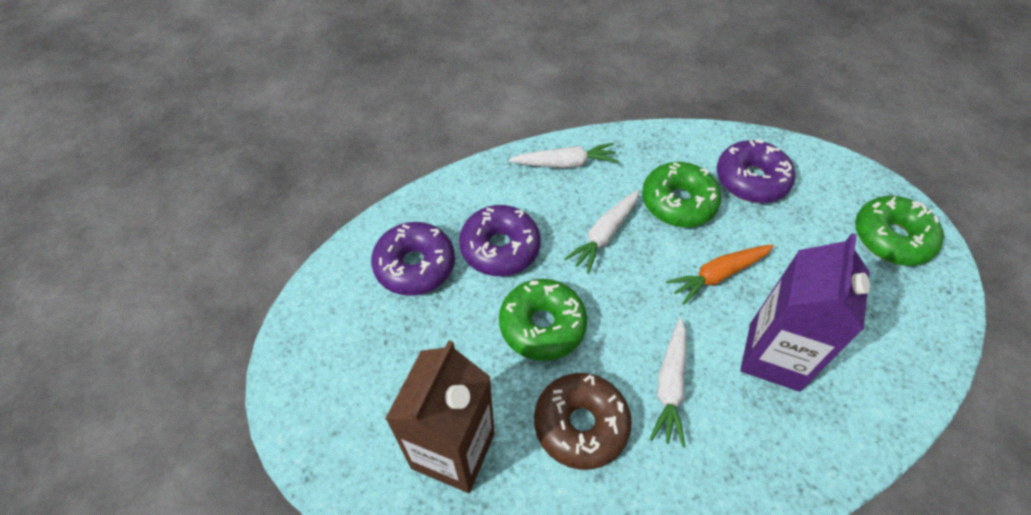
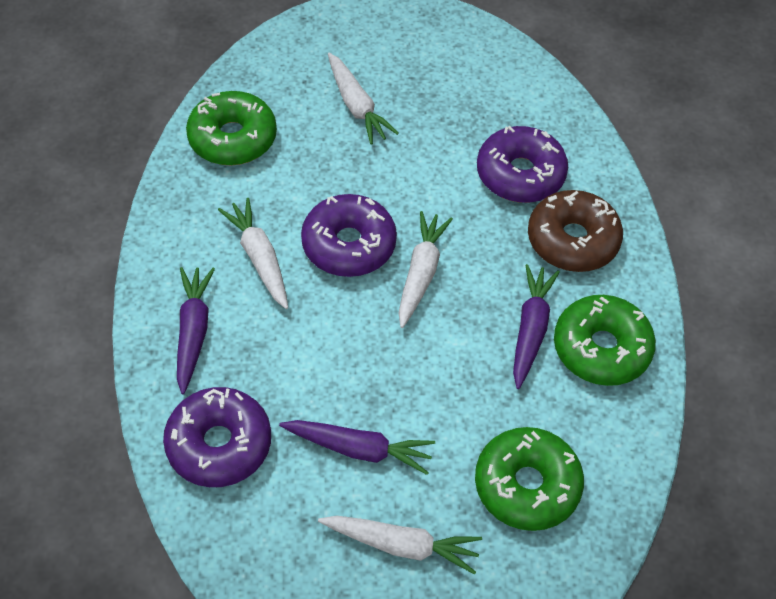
brown carton: 1 -> 0
orange carrot: 1 -> 0
purple carrot: 0 -> 3
purple carton: 1 -> 0
white carrot: 3 -> 4

